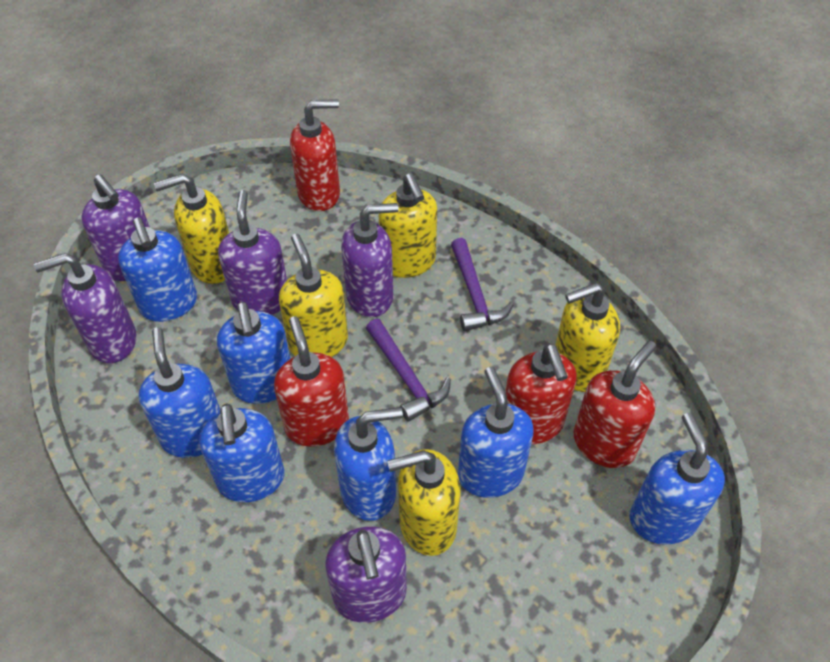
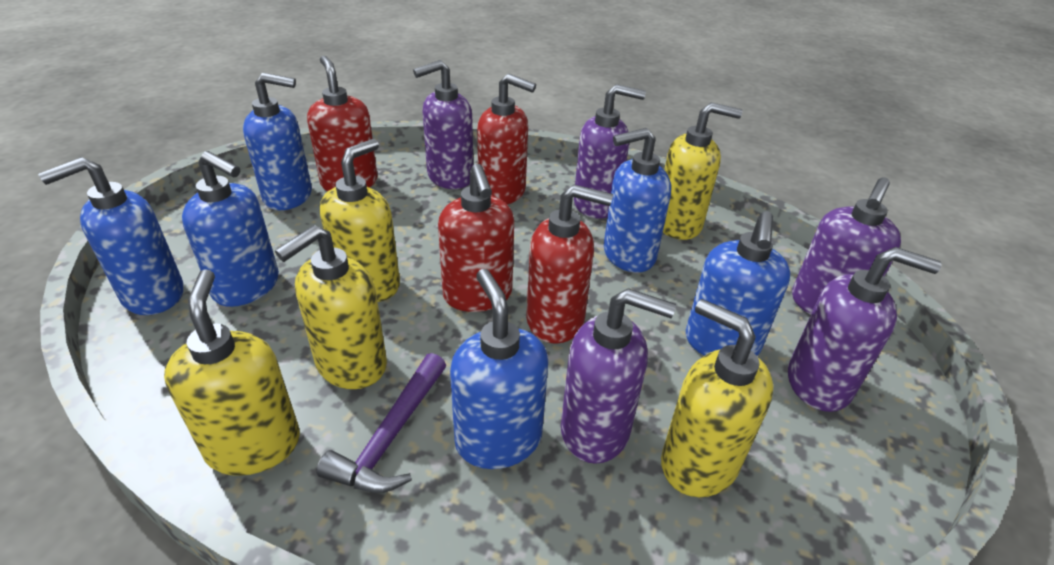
blue soap dispenser: 7 -> 6
purple hammer: 2 -> 1

